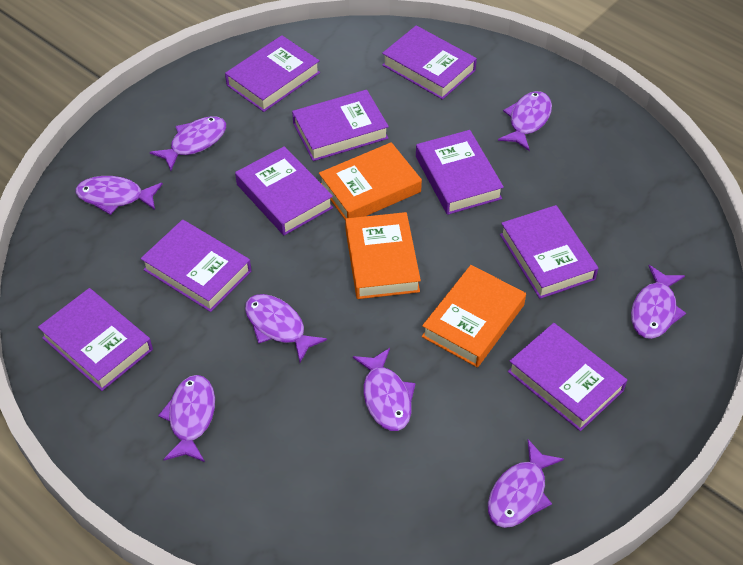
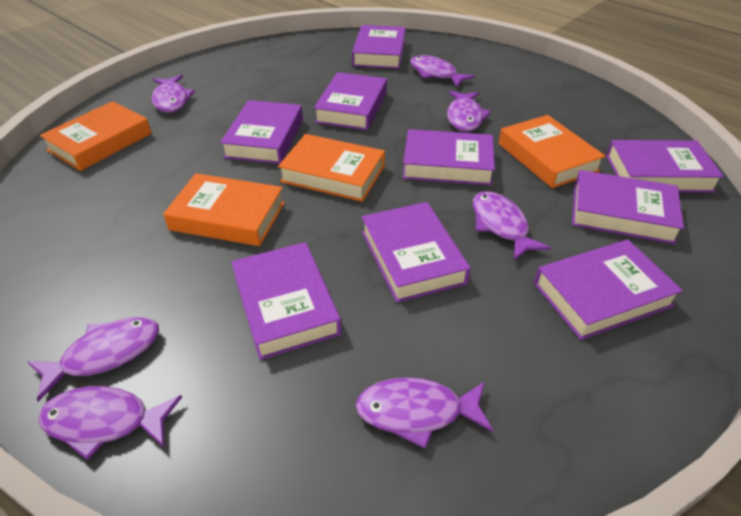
orange book: 3 -> 4
purple fish: 8 -> 7

